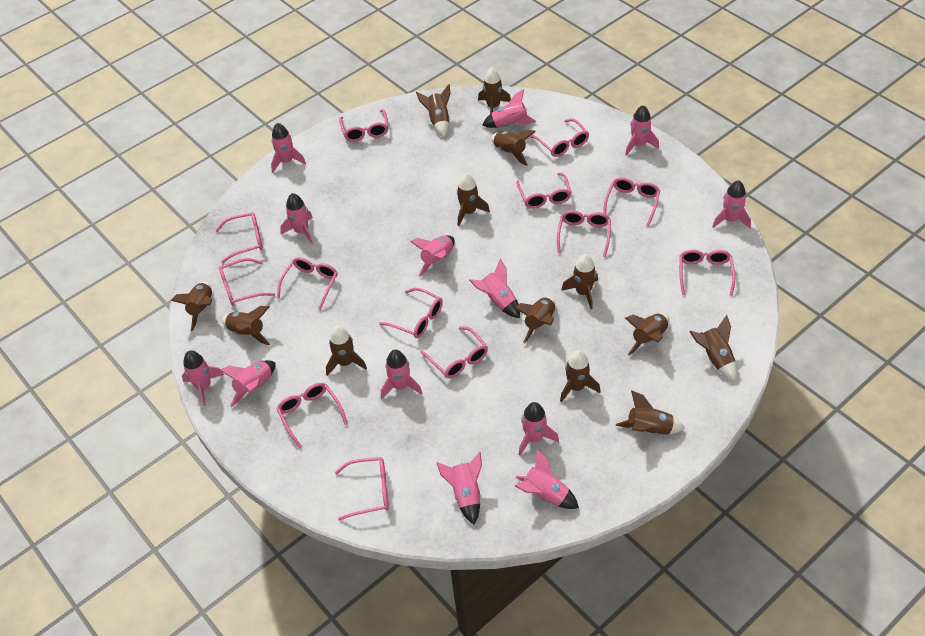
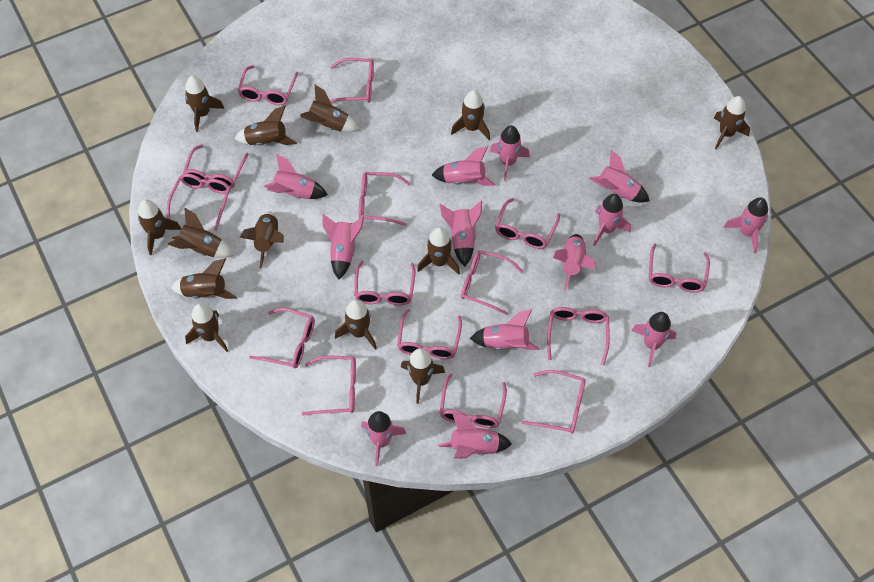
pink glasses: 13 -> 15

